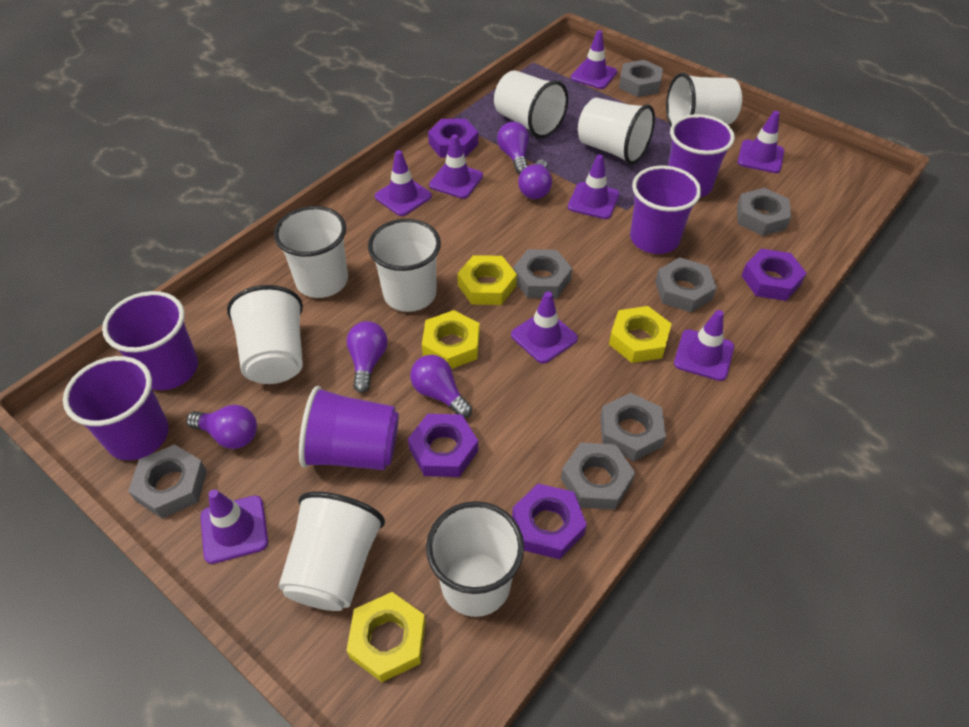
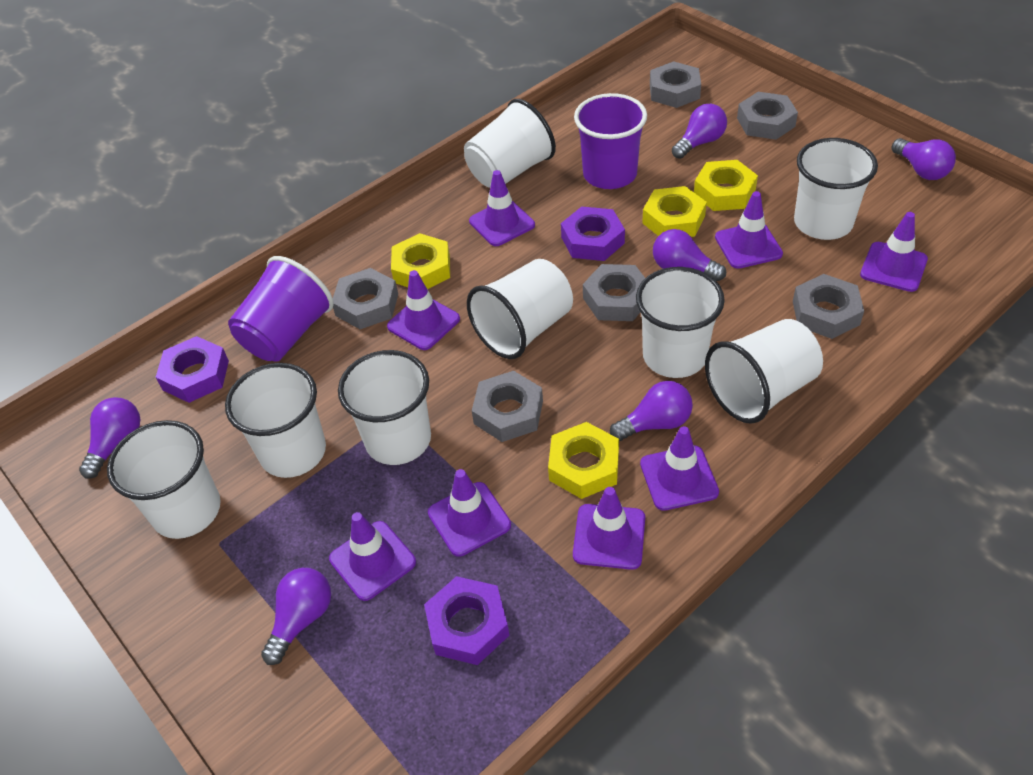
grey nut: 7 -> 6
purple cup: 5 -> 2
purple light bulb: 5 -> 6
purple nut: 4 -> 3

